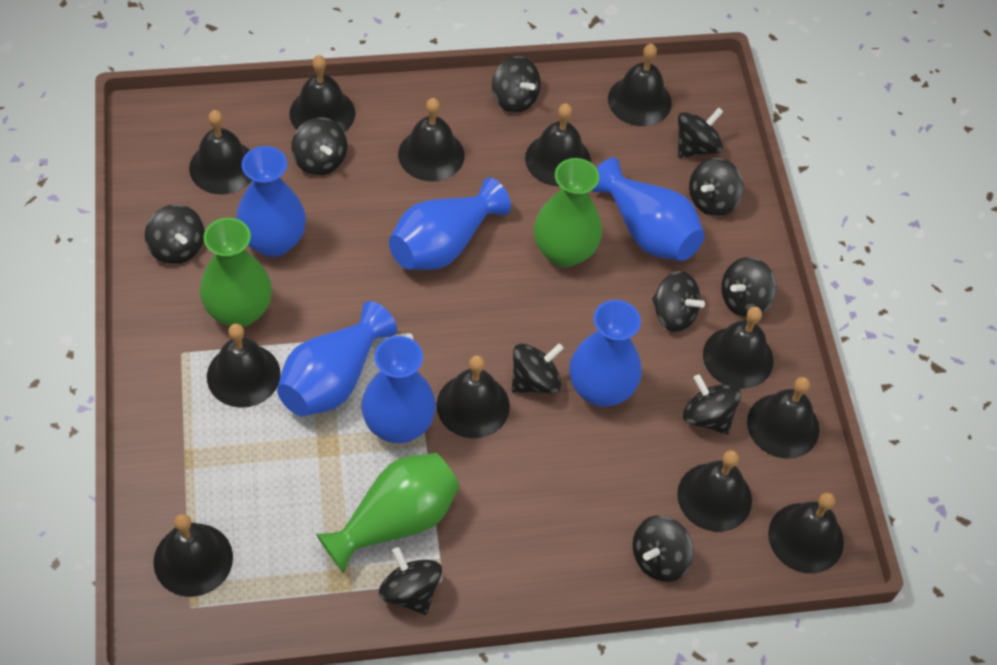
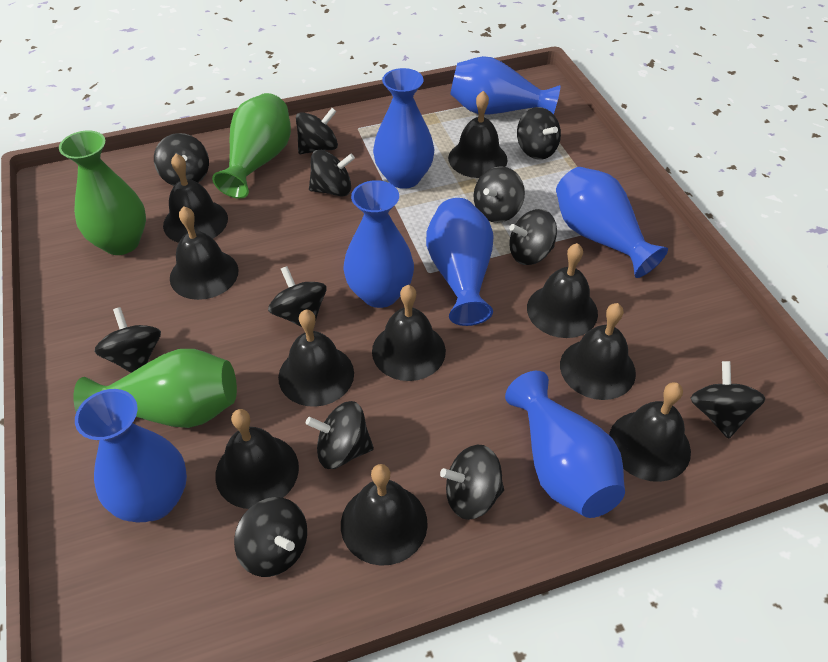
black bell: 12 -> 10
black spinning top: 11 -> 12
blue vase: 6 -> 7

